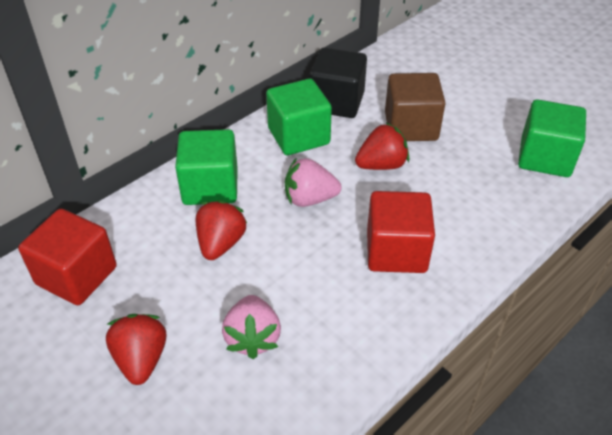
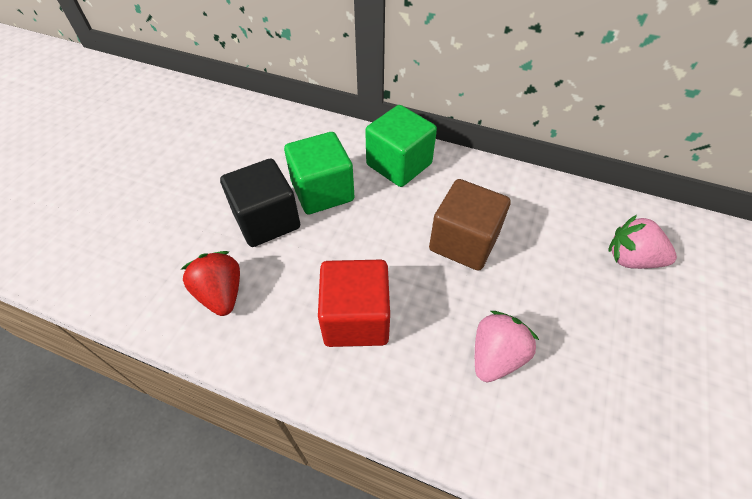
green cube: 3 -> 2
red cube: 2 -> 1
red strawberry: 3 -> 1

